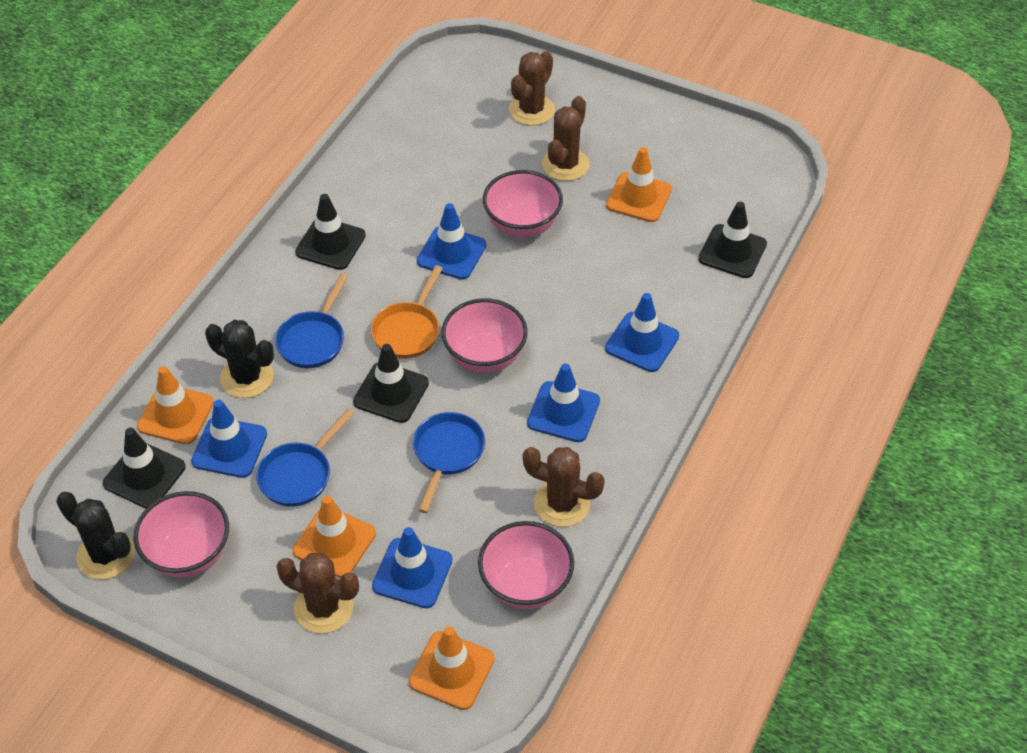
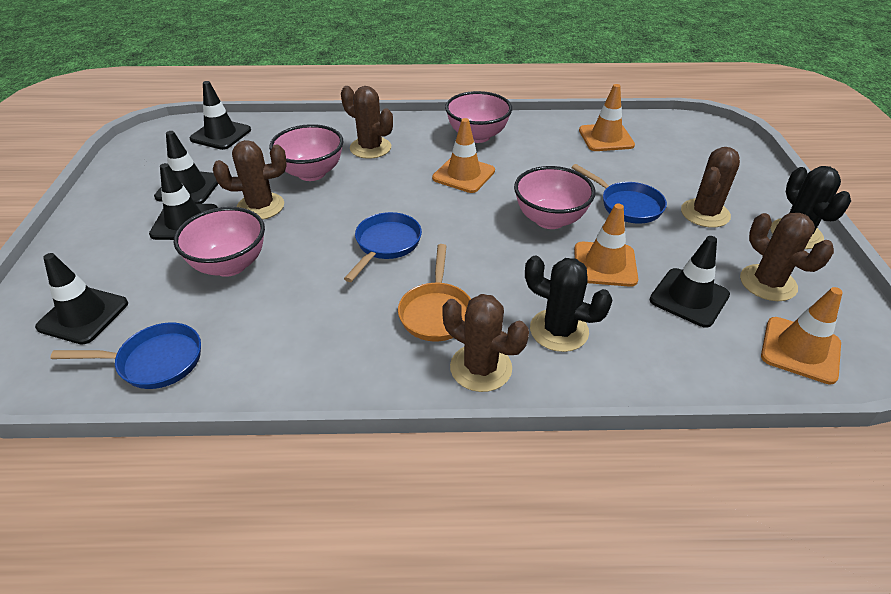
black traffic cone: 4 -> 5
blue traffic cone: 5 -> 0
brown cactus: 4 -> 5

